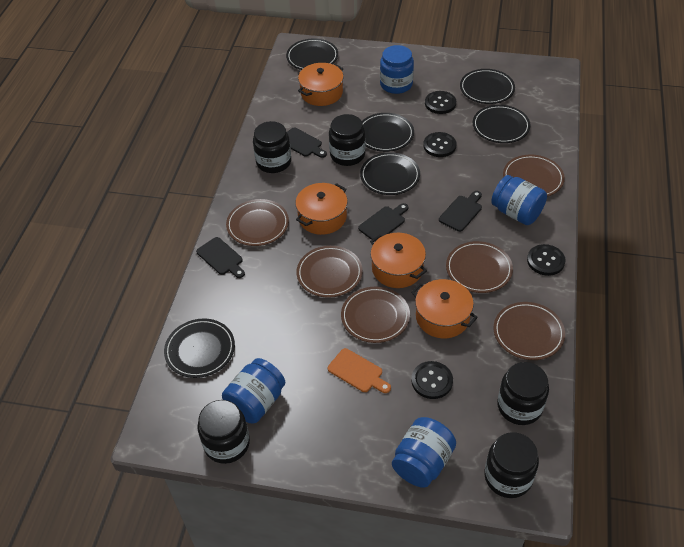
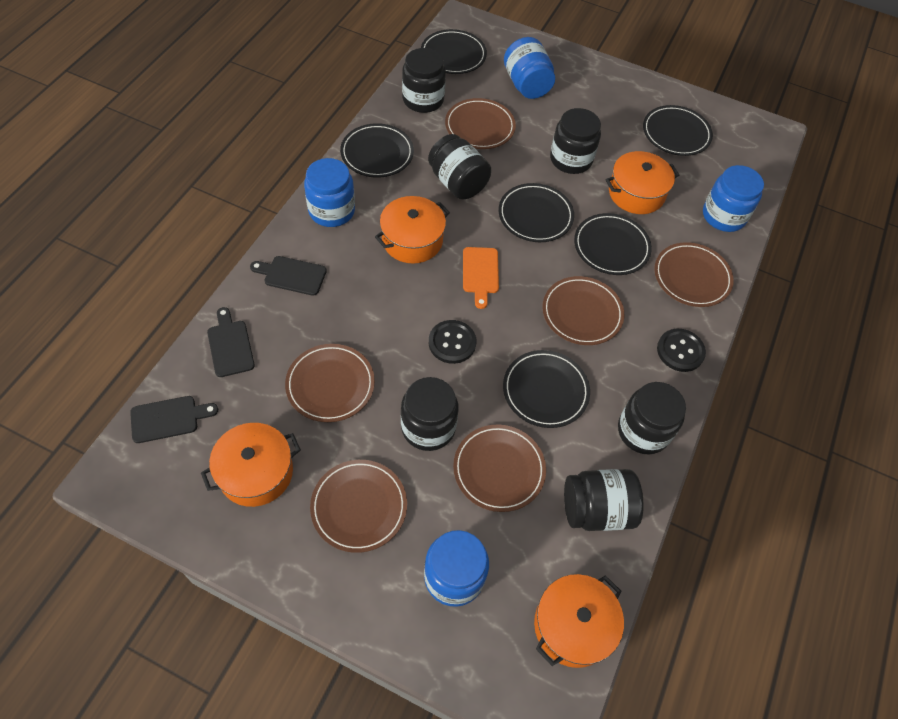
black button: 4 -> 2
black cutting board: 4 -> 3
black jar: 5 -> 6

